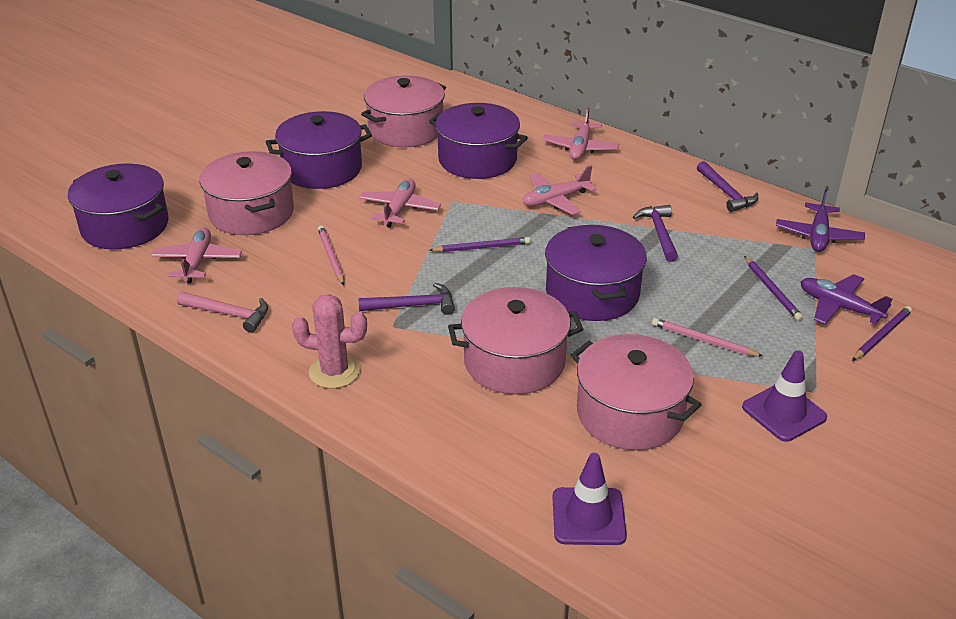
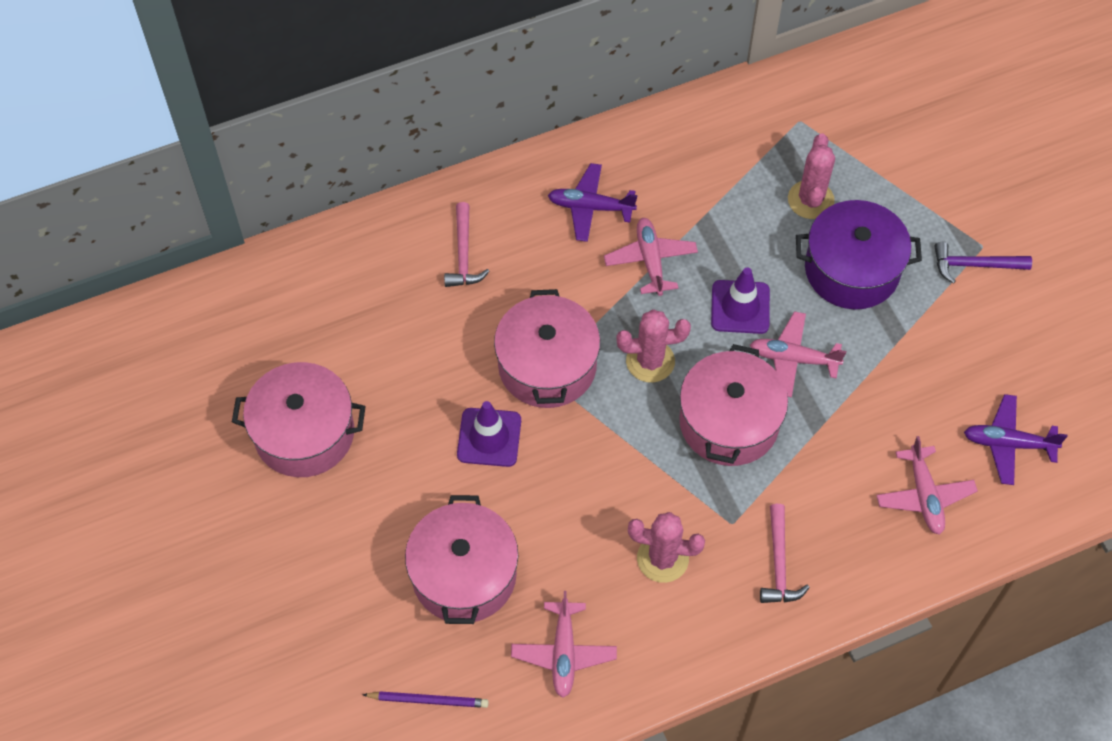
pink cactus: 1 -> 3
pink hammer: 1 -> 2
pink pencil: 2 -> 0
purple hammer: 3 -> 1
purple pencil: 3 -> 1
purple pot: 4 -> 1

